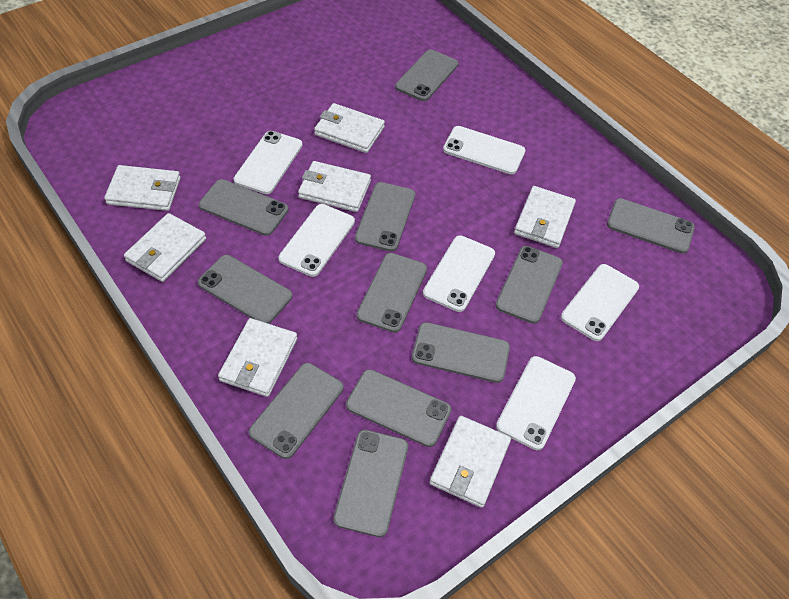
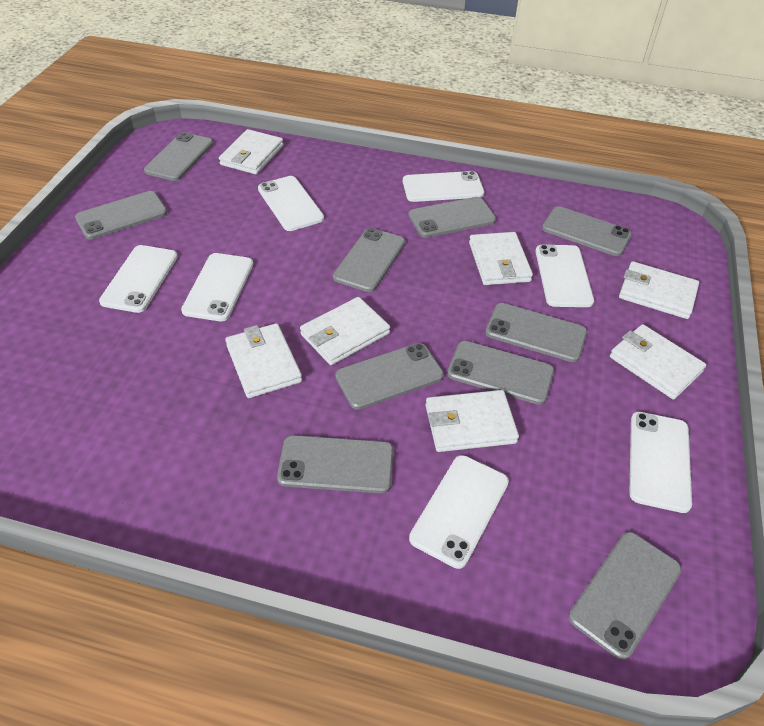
grey phone: 11 -> 10
white phone: 6 -> 7

